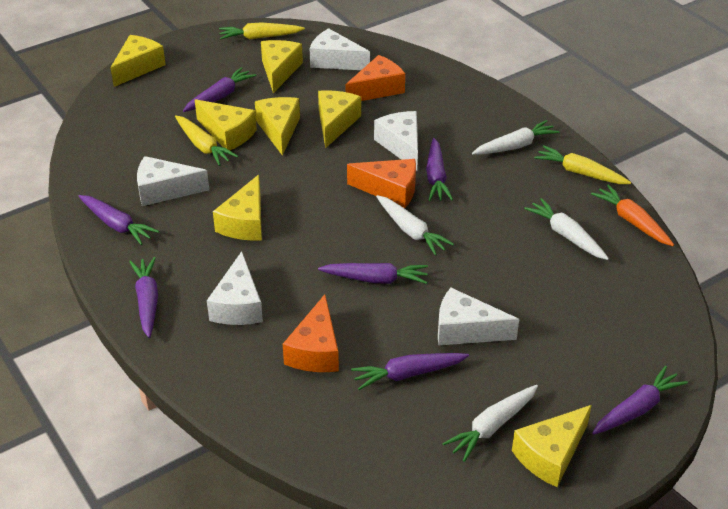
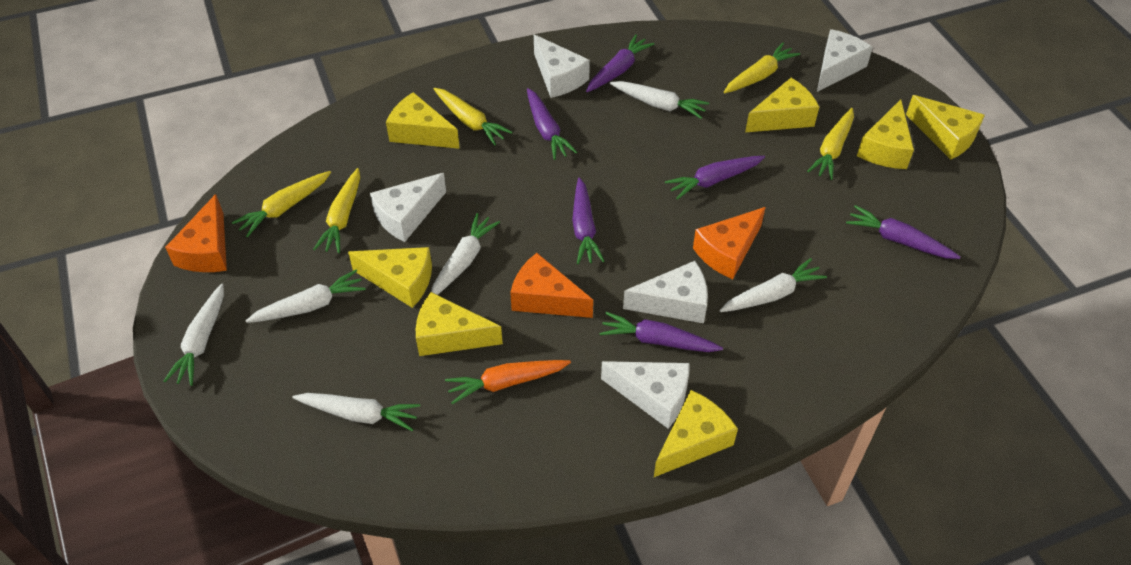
purple carrot: 7 -> 6
white carrot: 4 -> 6
yellow carrot: 3 -> 5

